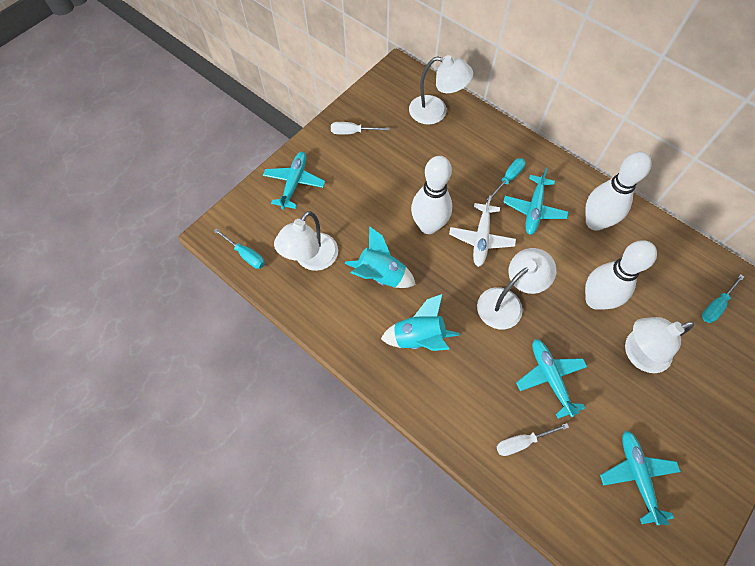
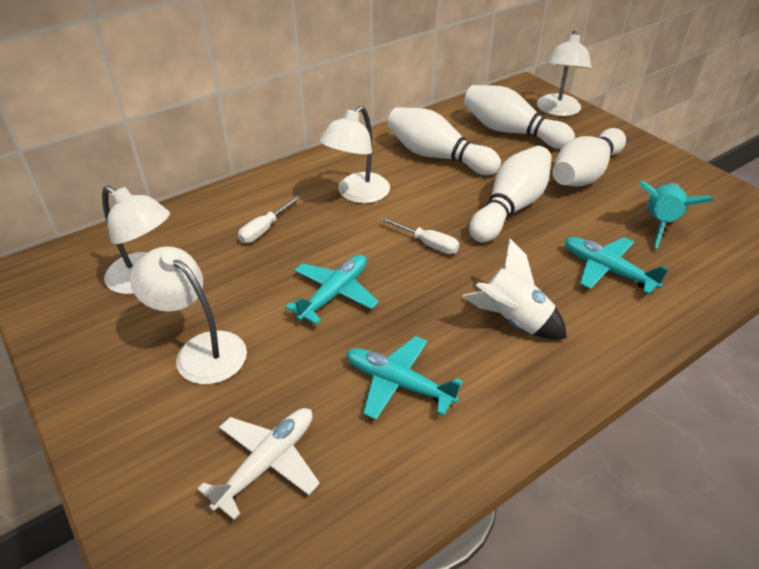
turquoise plane: 4 -> 3
turquoise rocket: 2 -> 1
turquoise screwdriver: 3 -> 0
white bowling pin: 3 -> 4
white rocket: 0 -> 1

